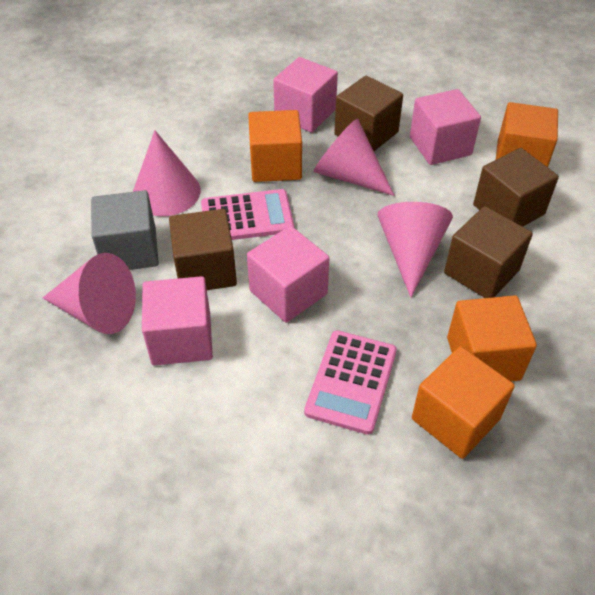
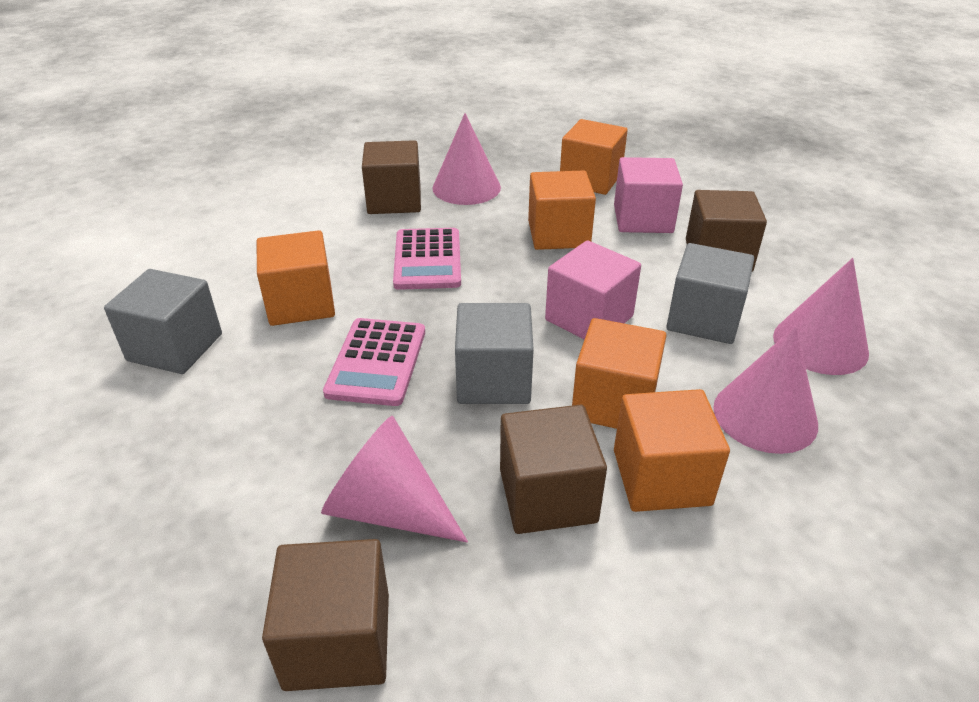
grey cube: 1 -> 3
orange cube: 4 -> 5
pink cube: 4 -> 2

